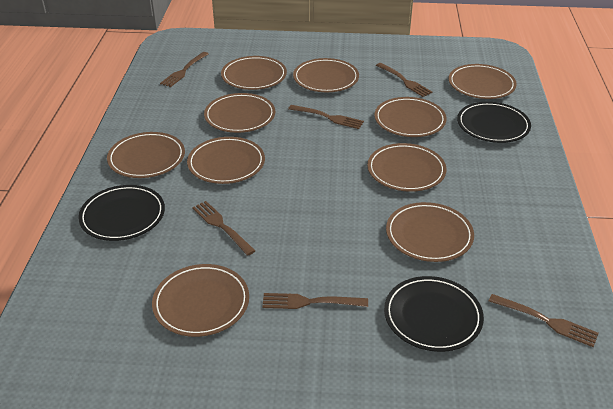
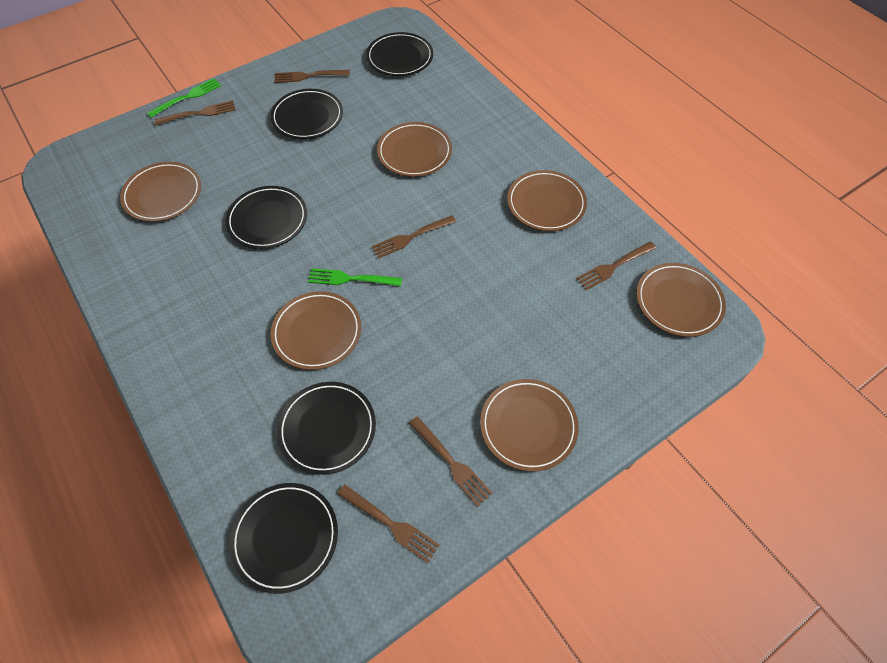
black plate: 3 -> 5
brown plate: 10 -> 6
green fork: 0 -> 2

